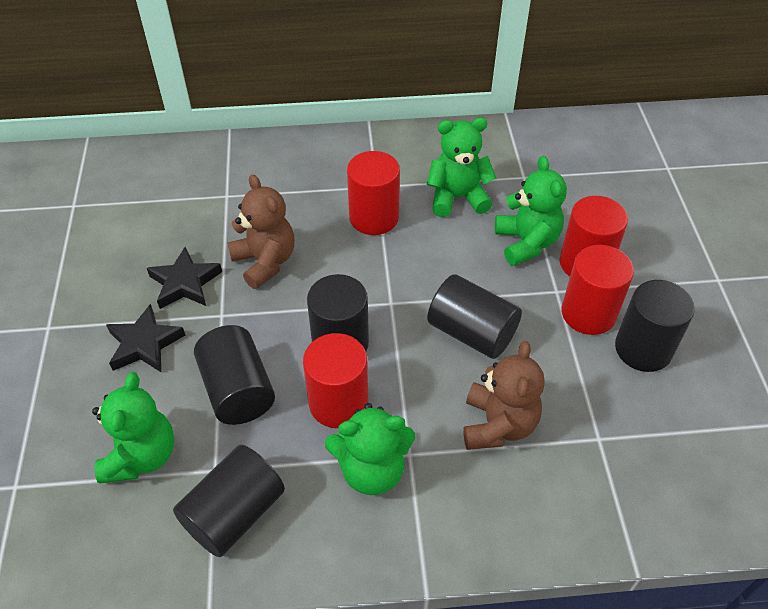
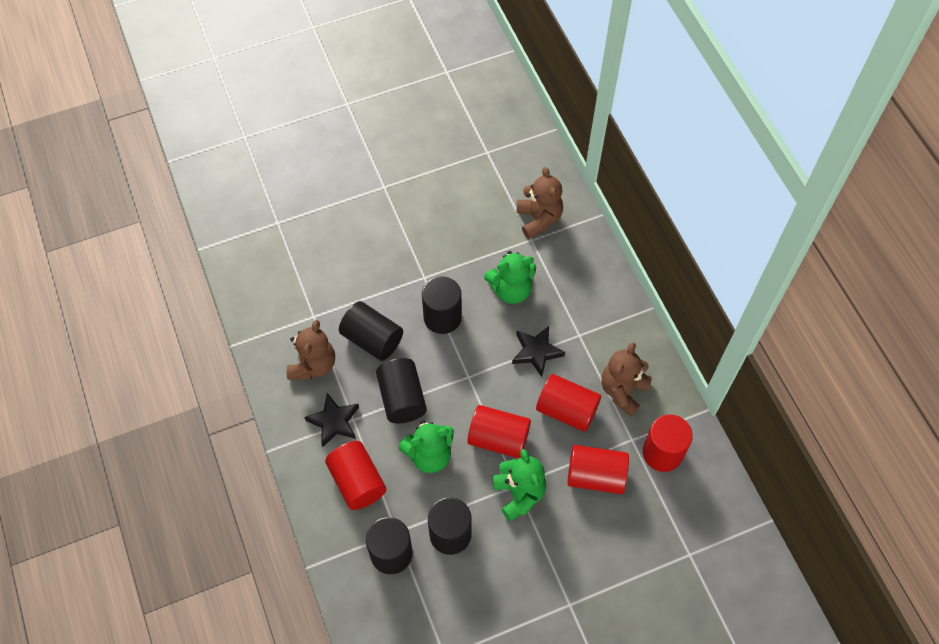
brown teddy bear: 2 -> 3
green teddy bear: 4 -> 3
red cylinder: 4 -> 5

